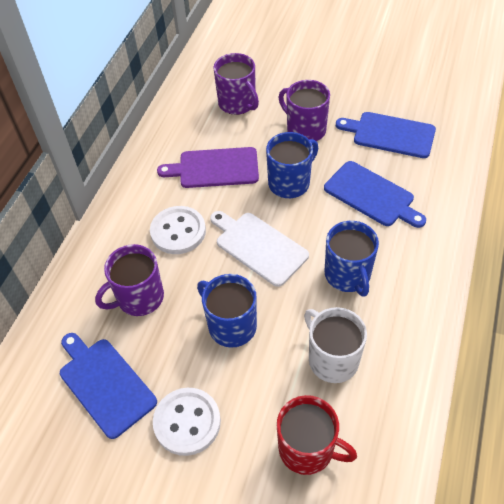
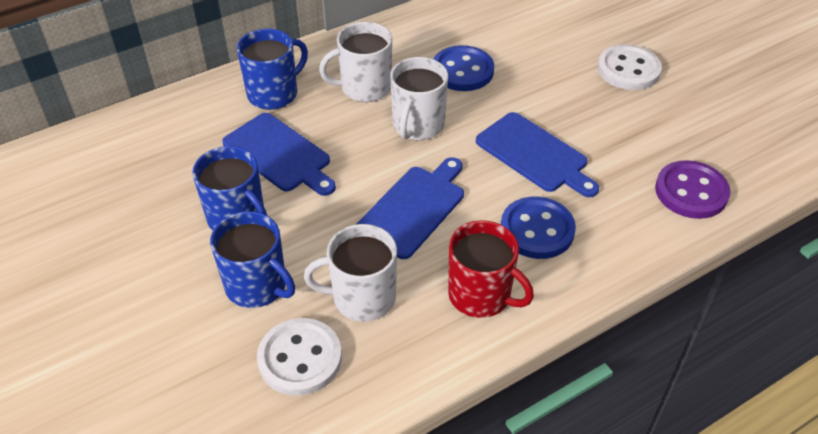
blue button: 0 -> 2
purple button: 0 -> 1
purple cutting board: 1 -> 0
purple mug: 3 -> 0
white cutting board: 1 -> 0
white mug: 1 -> 3

